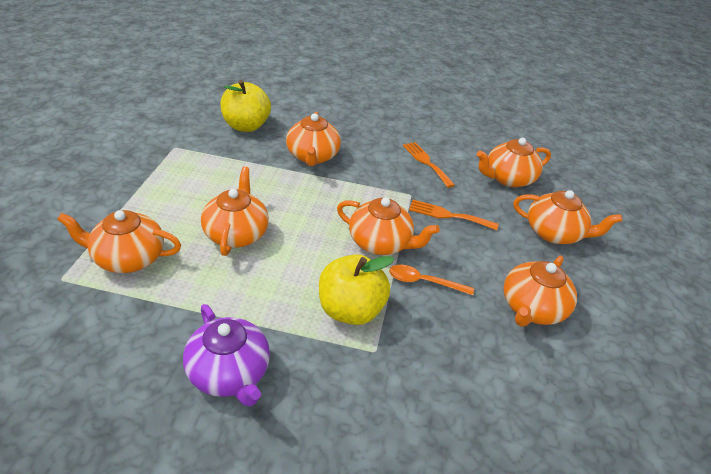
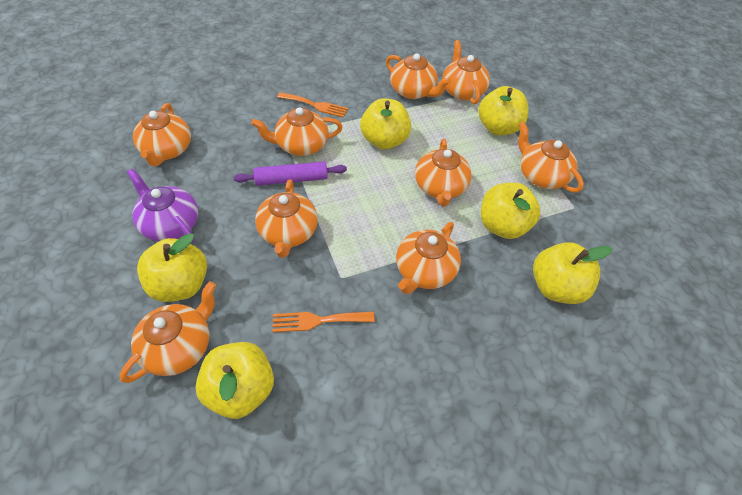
orange spoon: 1 -> 0
orange teapot: 7 -> 9
purple rolling pin: 0 -> 1
yellow apple: 2 -> 6

